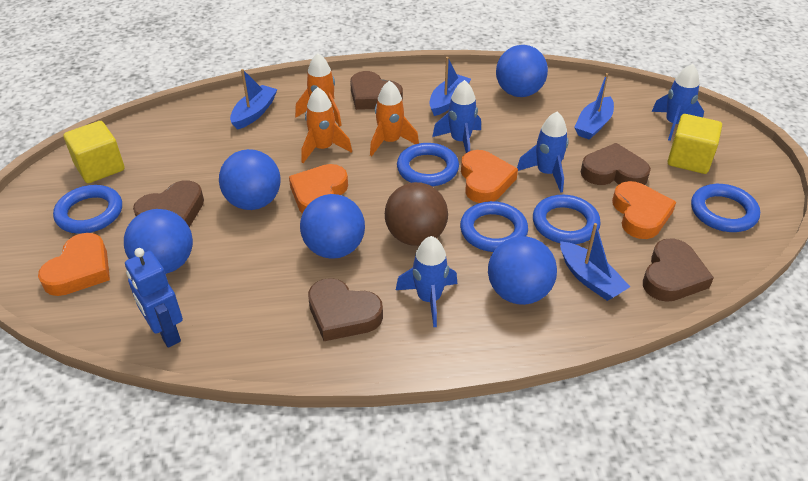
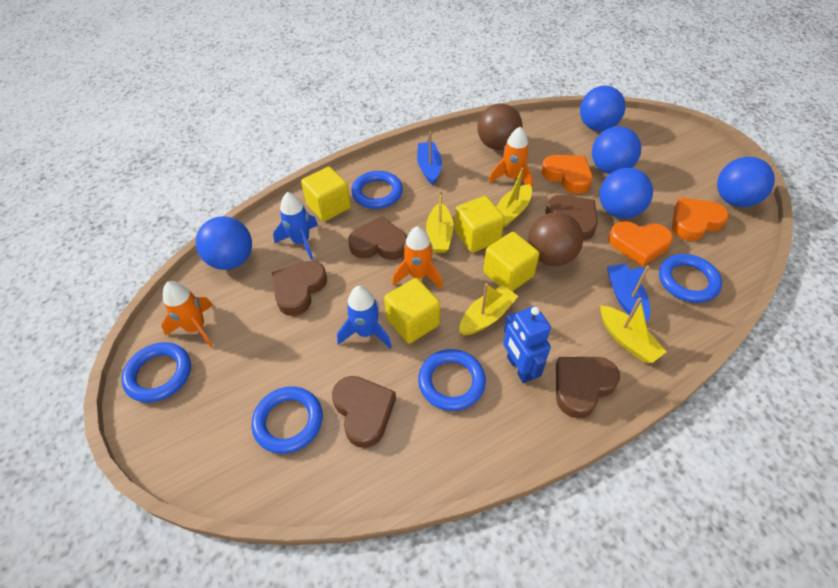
blue boat: 4 -> 2
blue rocket: 4 -> 2
brown ball: 1 -> 2
orange heart: 4 -> 3
yellow boat: 0 -> 4
yellow cube: 2 -> 4

